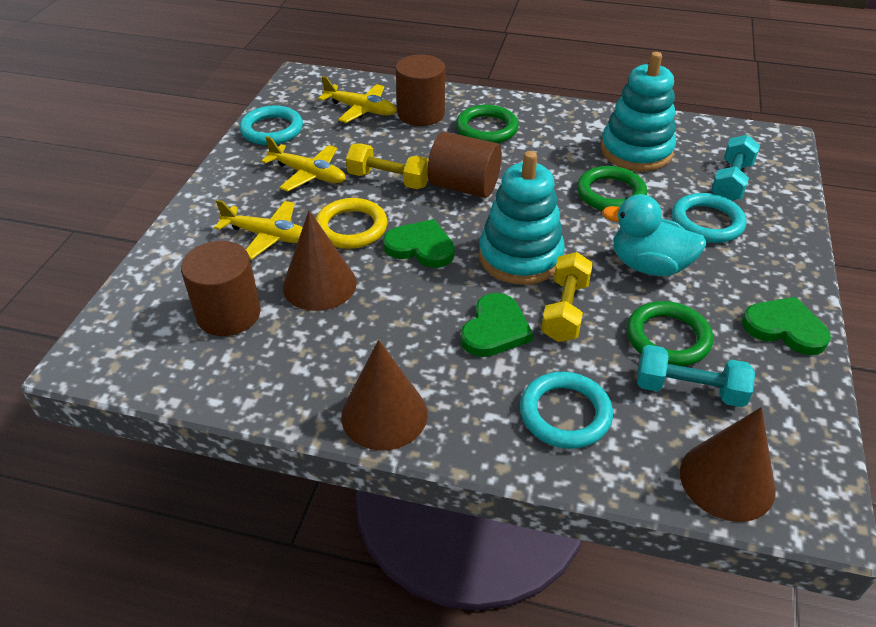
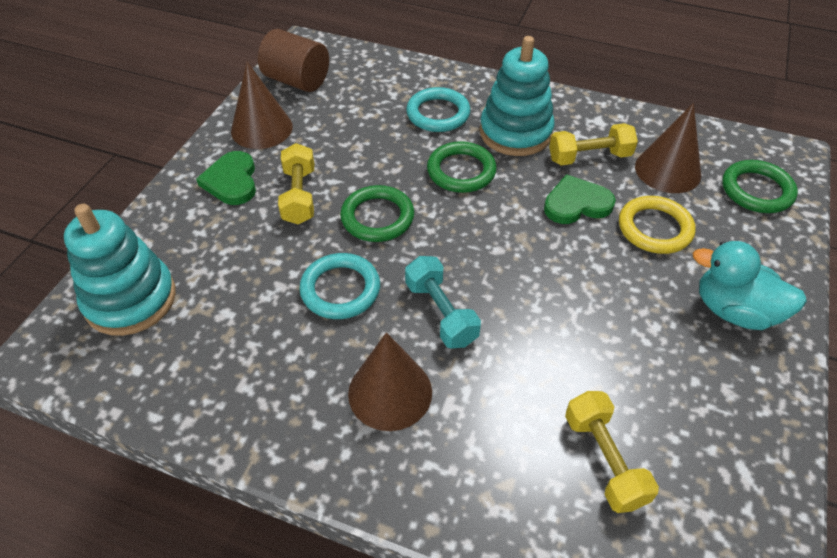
brown cylinder: 3 -> 1
green heart: 3 -> 2
turquoise dumbbell: 2 -> 1
turquoise ring: 3 -> 2
yellow dumbbell: 2 -> 3
yellow plane: 3 -> 0

